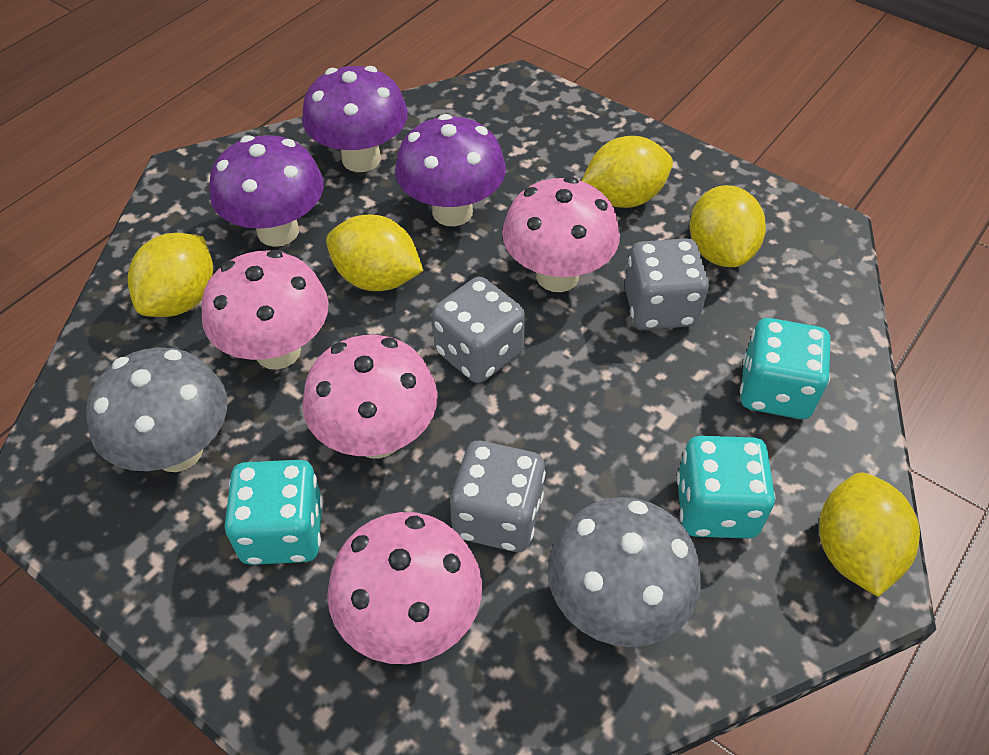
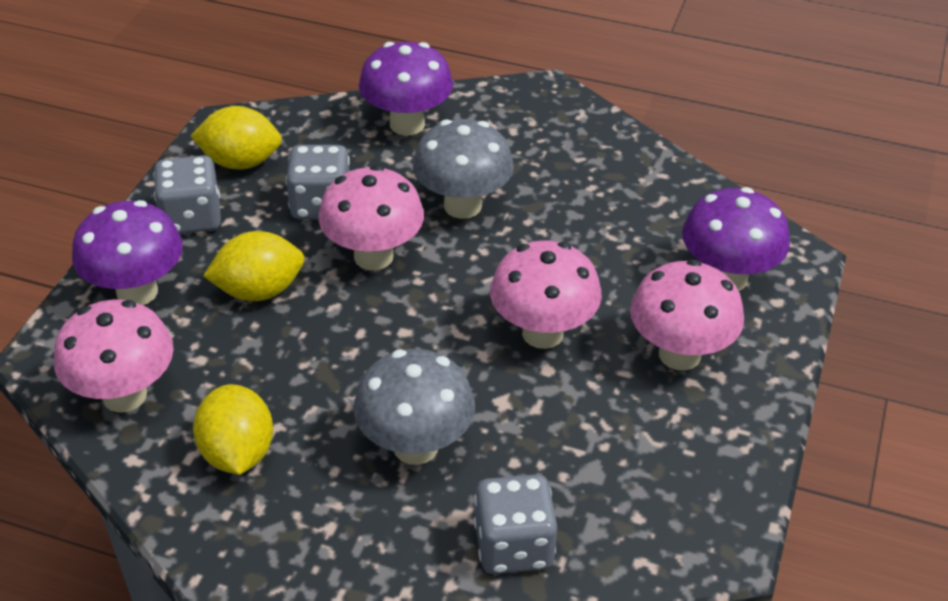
turquoise dice: 3 -> 0
yellow lemon: 5 -> 3

